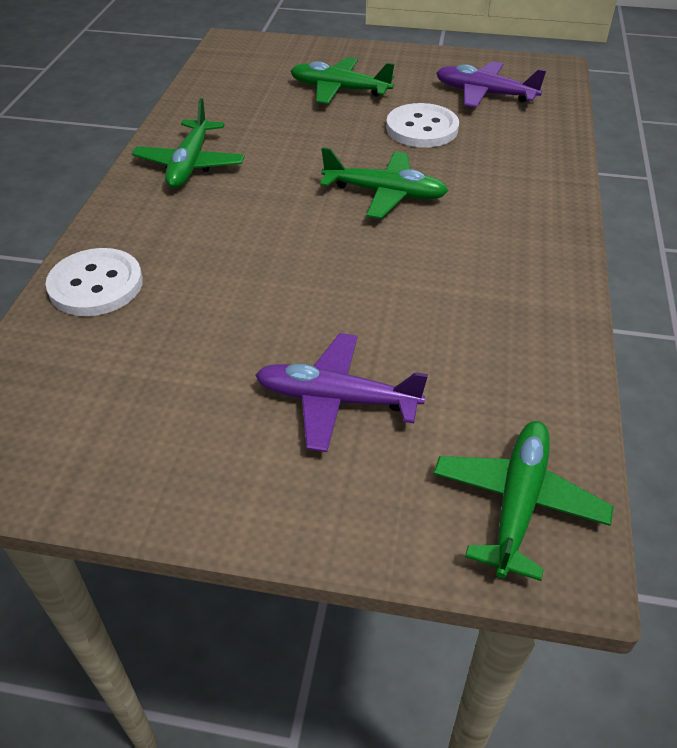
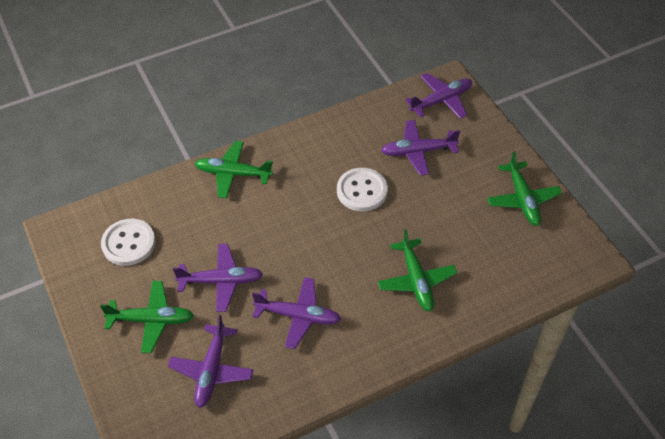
purple plane: 2 -> 5

